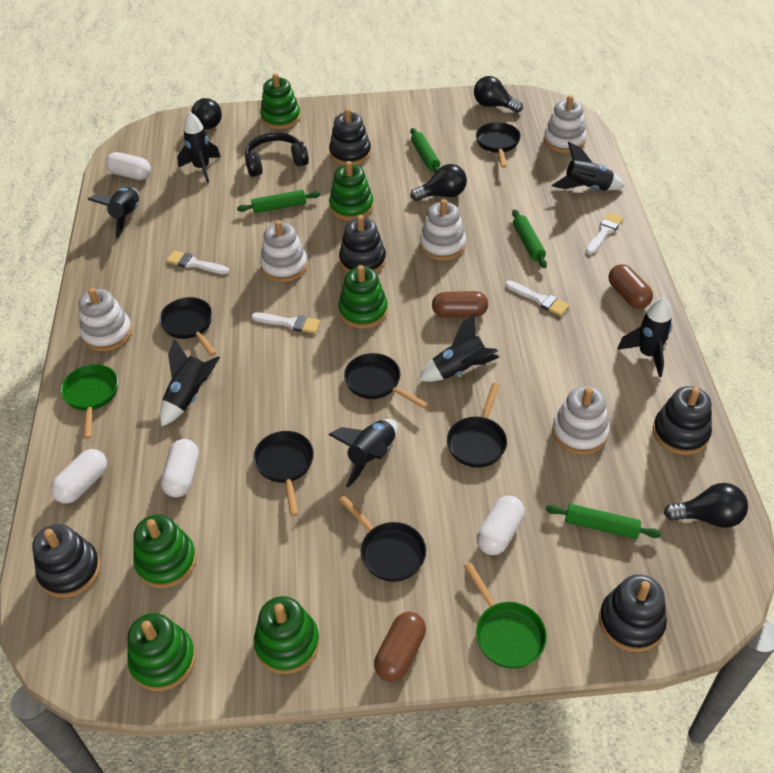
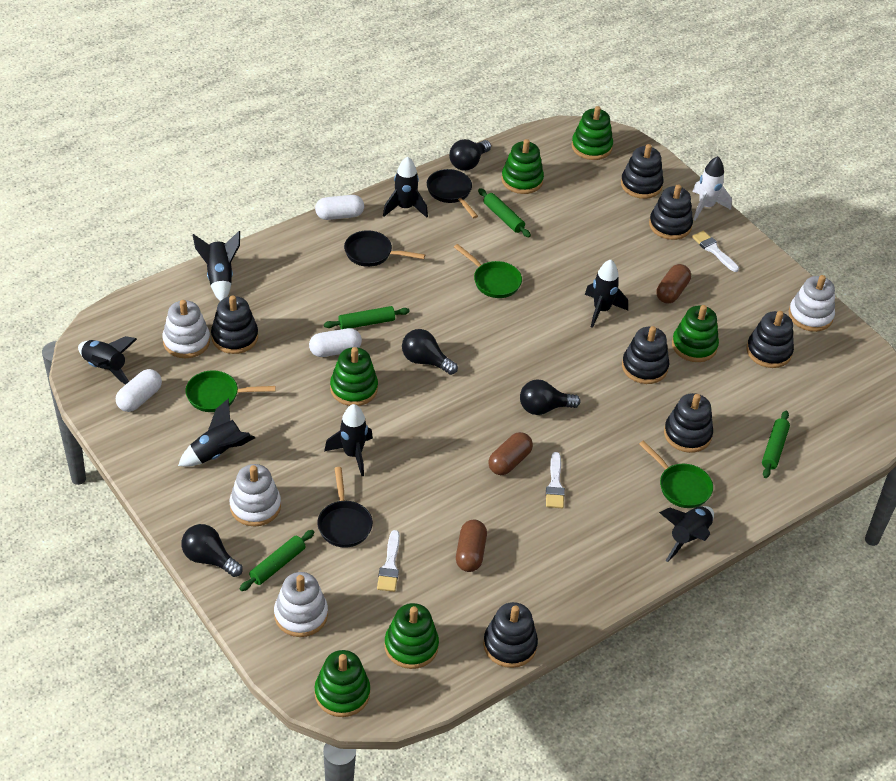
black headphones: 1 -> 0
black pan: 6 -> 3
black stacking toy: 5 -> 7
green pan: 2 -> 3
white brush: 4 -> 3
white capsule: 4 -> 3
white rocket: 0 -> 1
white stacking toy: 5 -> 4

